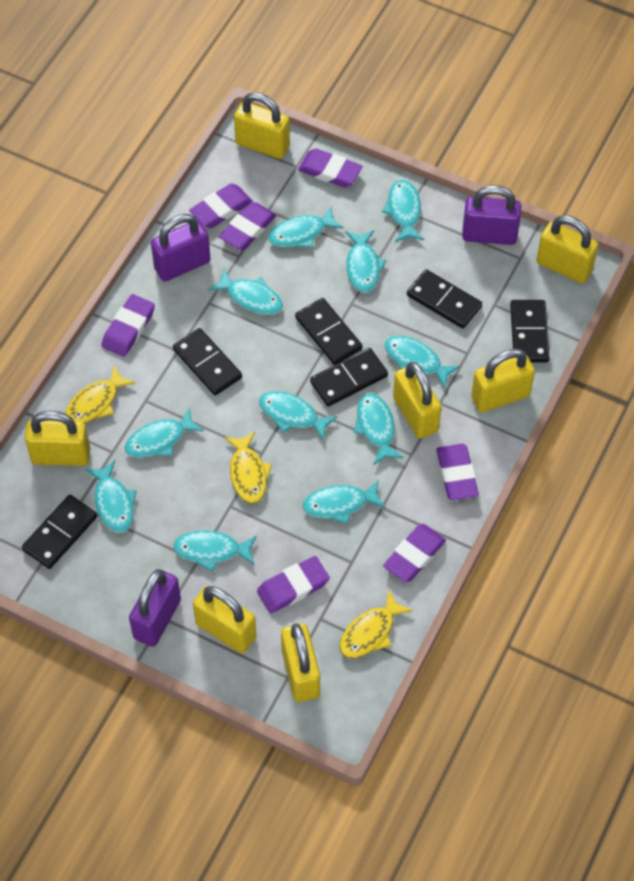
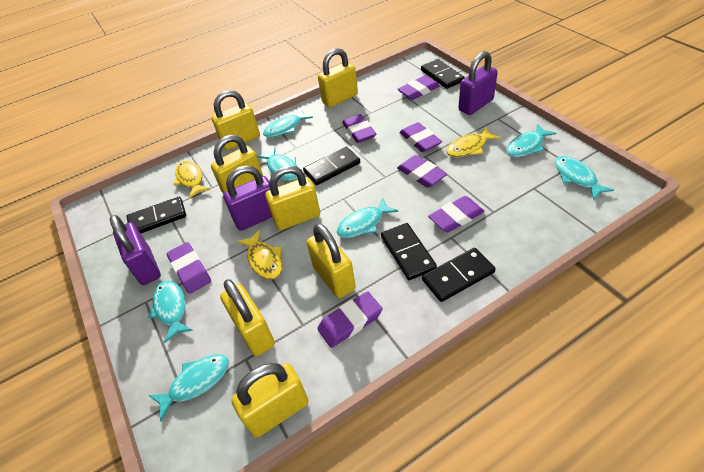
black domino: 6 -> 5
turquoise fish: 11 -> 7

